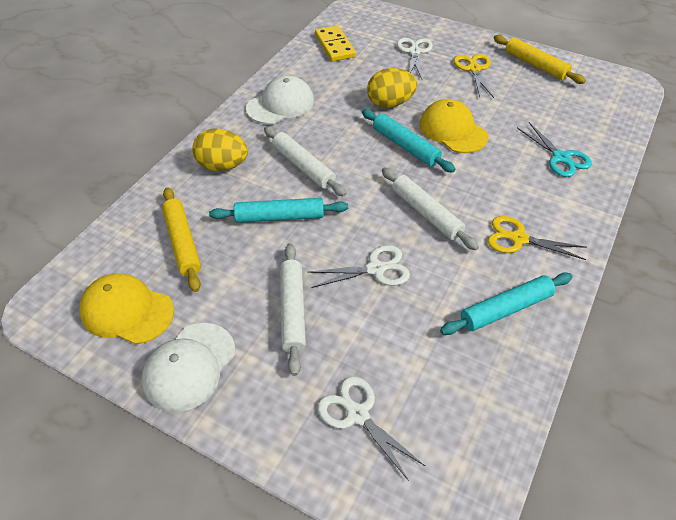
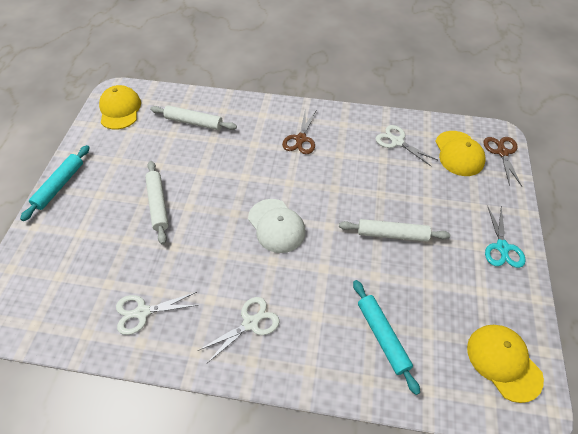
brown scissors: 0 -> 2
turquoise rolling pin: 3 -> 2
white cap: 2 -> 1
yellow cap: 2 -> 3
yellow domino: 1 -> 0
yellow egg: 2 -> 0
yellow rolling pin: 2 -> 0
yellow scissors: 2 -> 0

